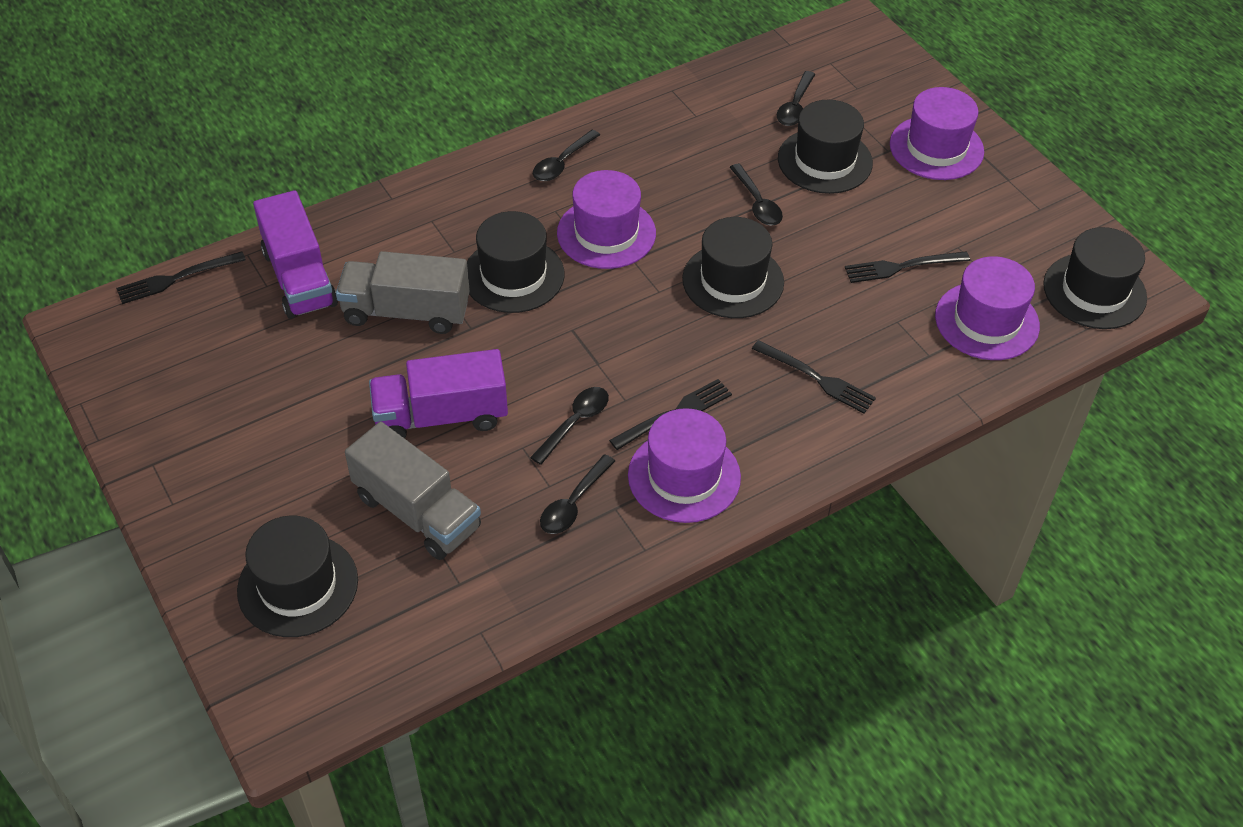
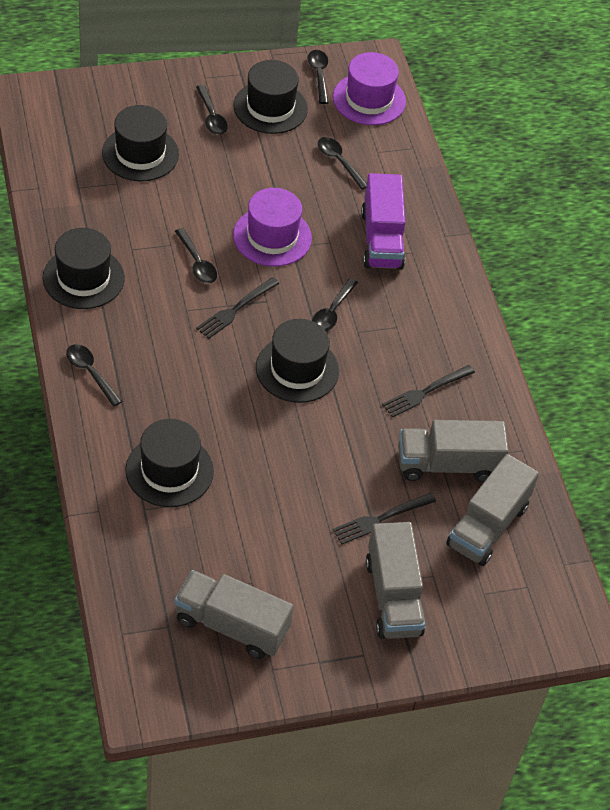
black fork: 4 -> 3
black spoon: 5 -> 6
grey truck: 2 -> 4
purple hat: 4 -> 2
purple truck: 2 -> 1

